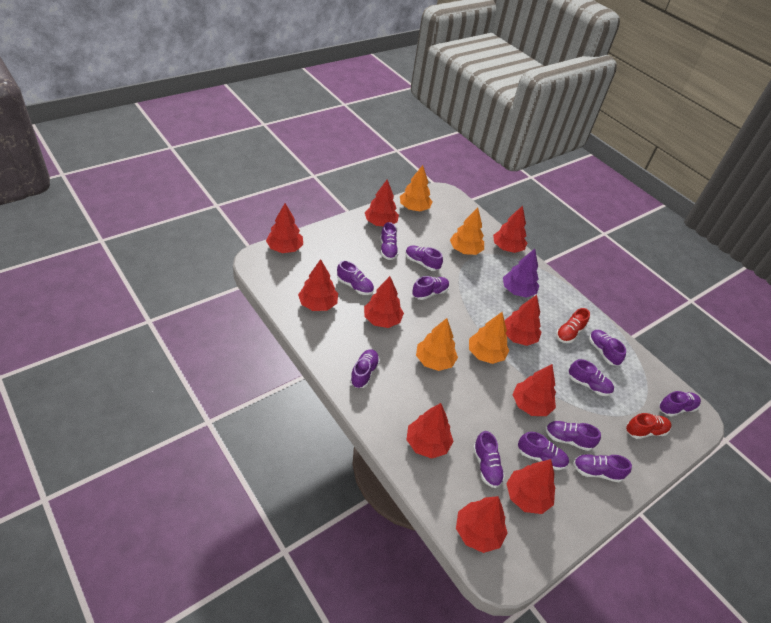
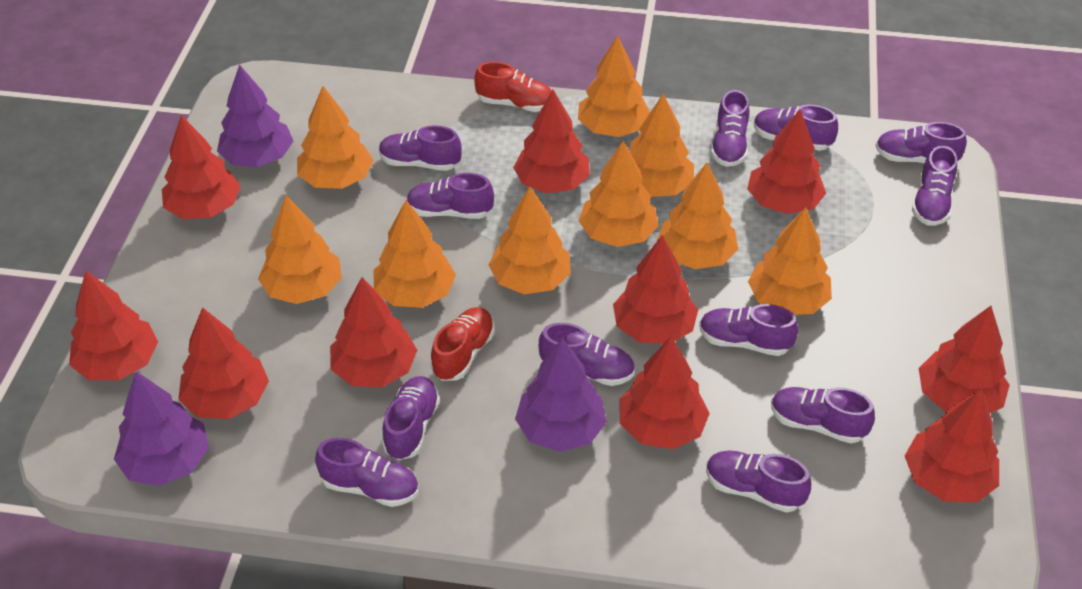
orange tree: 4 -> 9
purple tree: 1 -> 3

